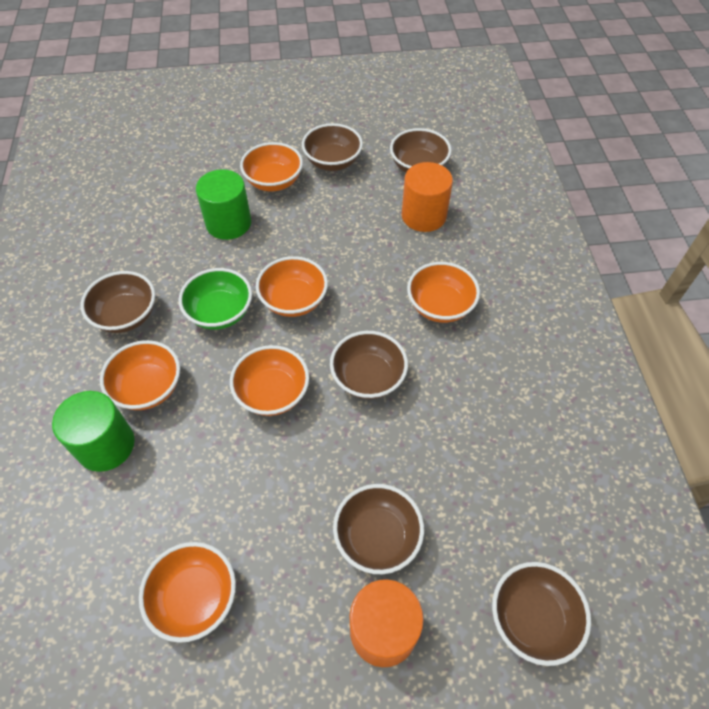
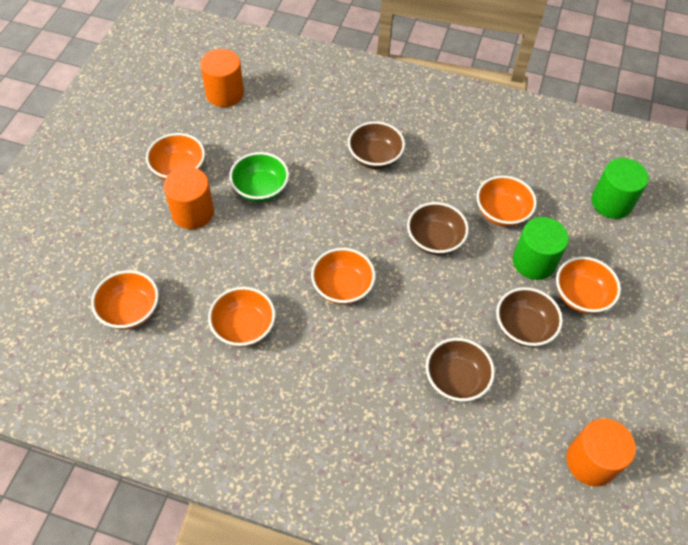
brown bowl: 6 -> 4
orange cylinder: 2 -> 3

